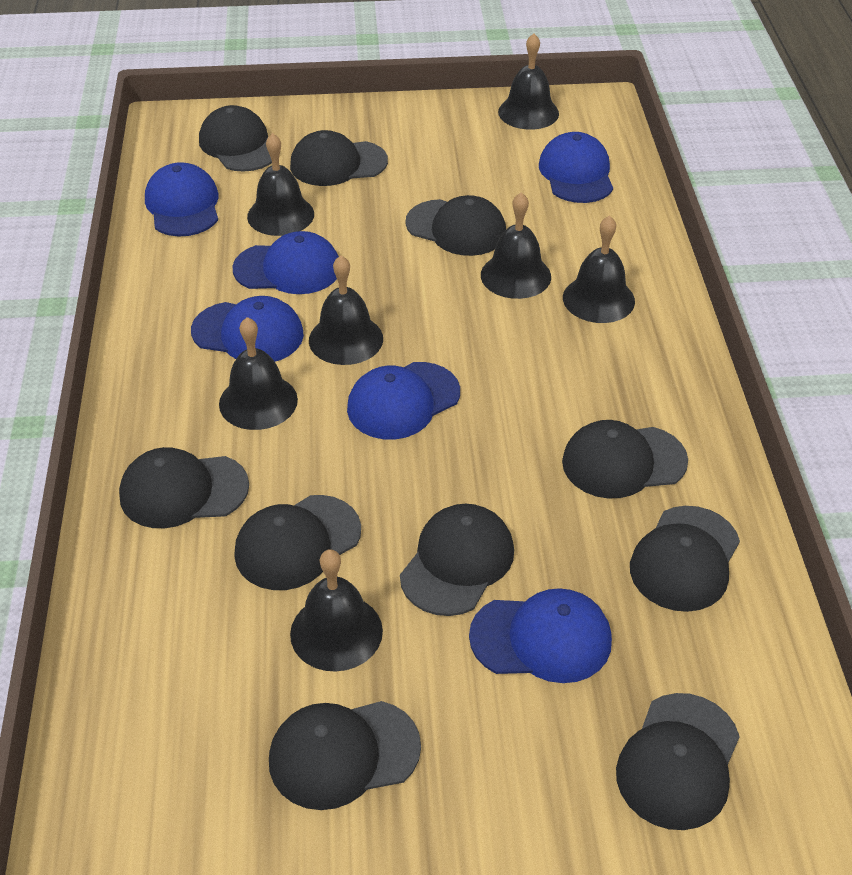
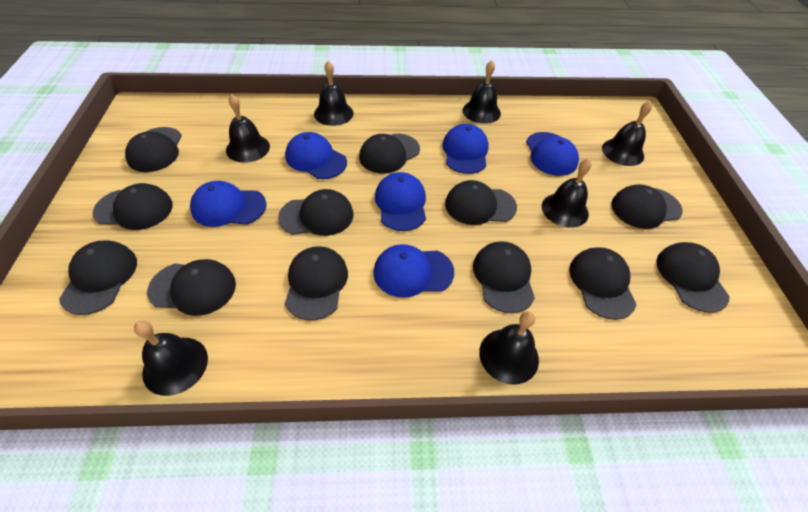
black cap: 10 -> 12

